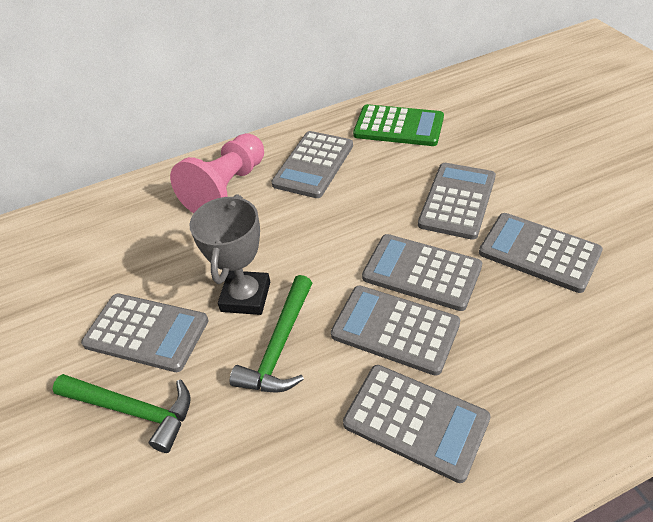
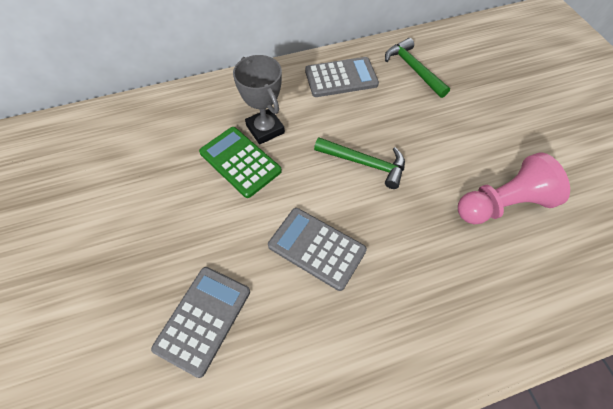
grey calculator: 7 -> 3

